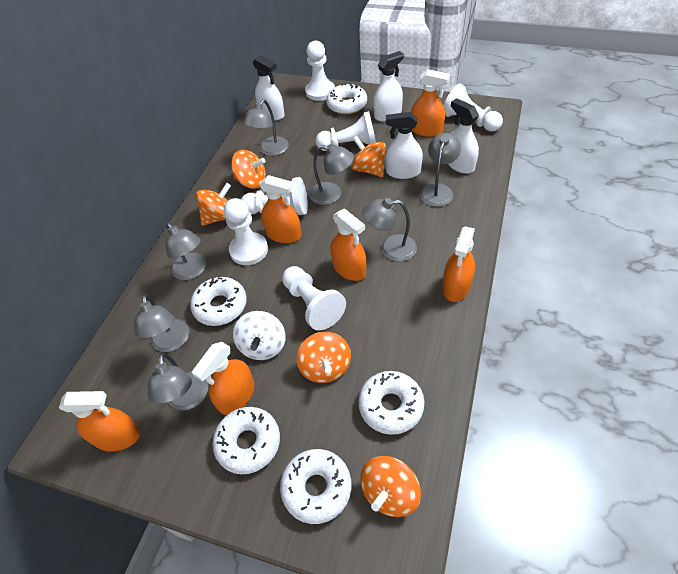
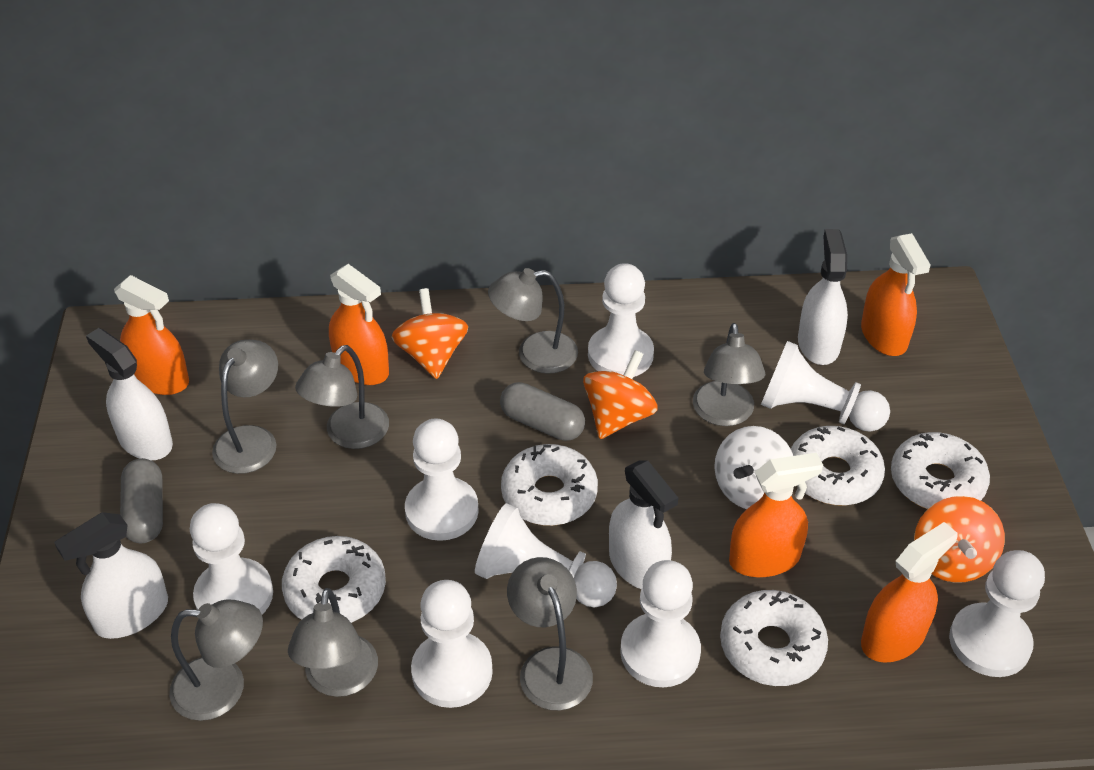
grey capsule: 0 -> 2
orange spinning top: 5 -> 3
orange spray bottle: 6 -> 5
white pawn: 6 -> 8

